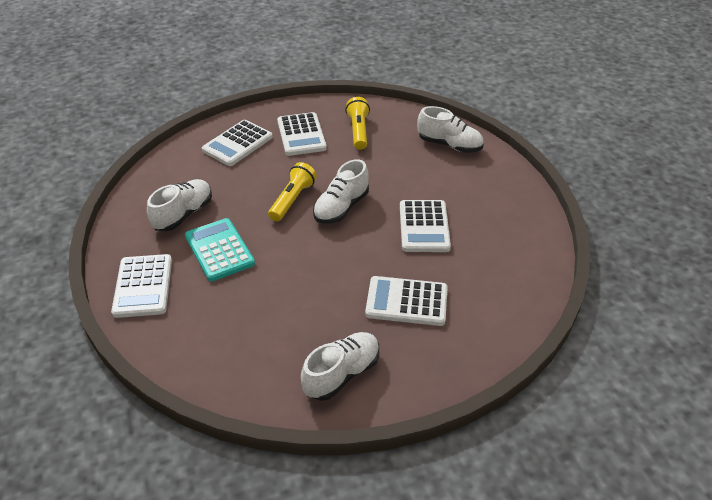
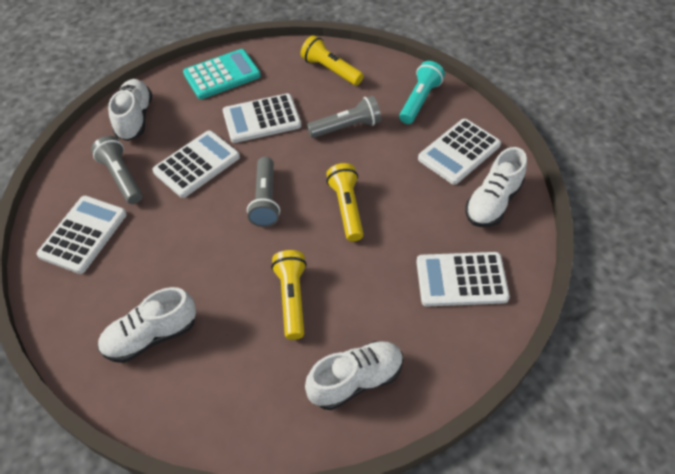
grey flashlight: 0 -> 3
turquoise flashlight: 0 -> 1
yellow flashlight: 2 -> 3

